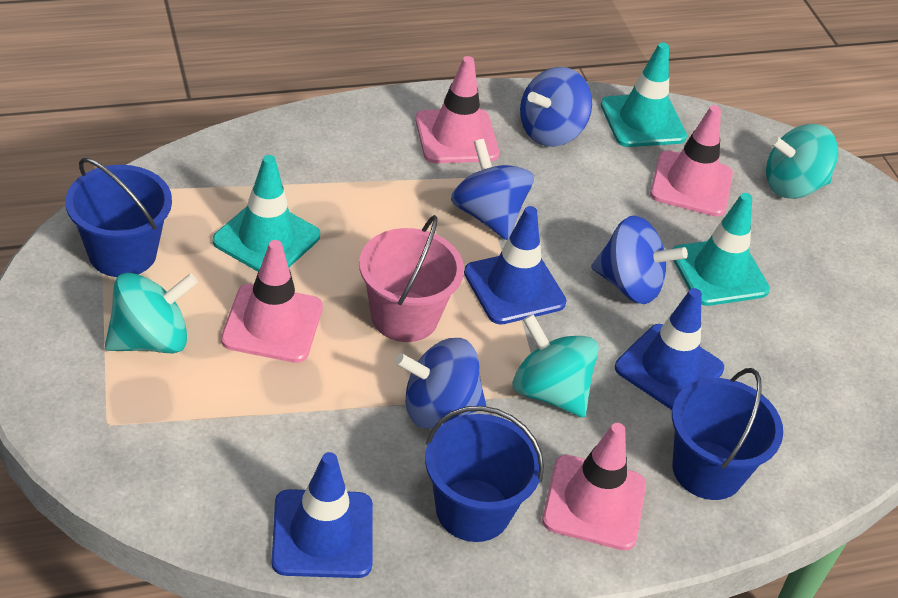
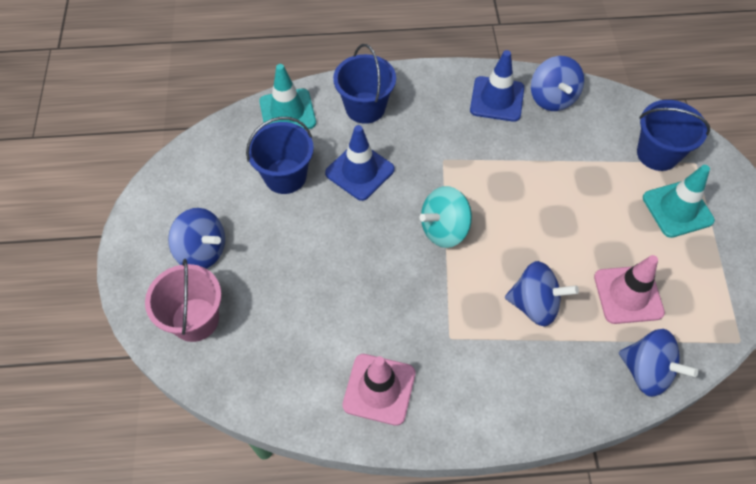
blue traffic cone: 3 -> 2
pink traffic cone: 4 -> 2
turquoise spinning top: 3 -> 1
turquoise traffic cone: 3 -> 2

